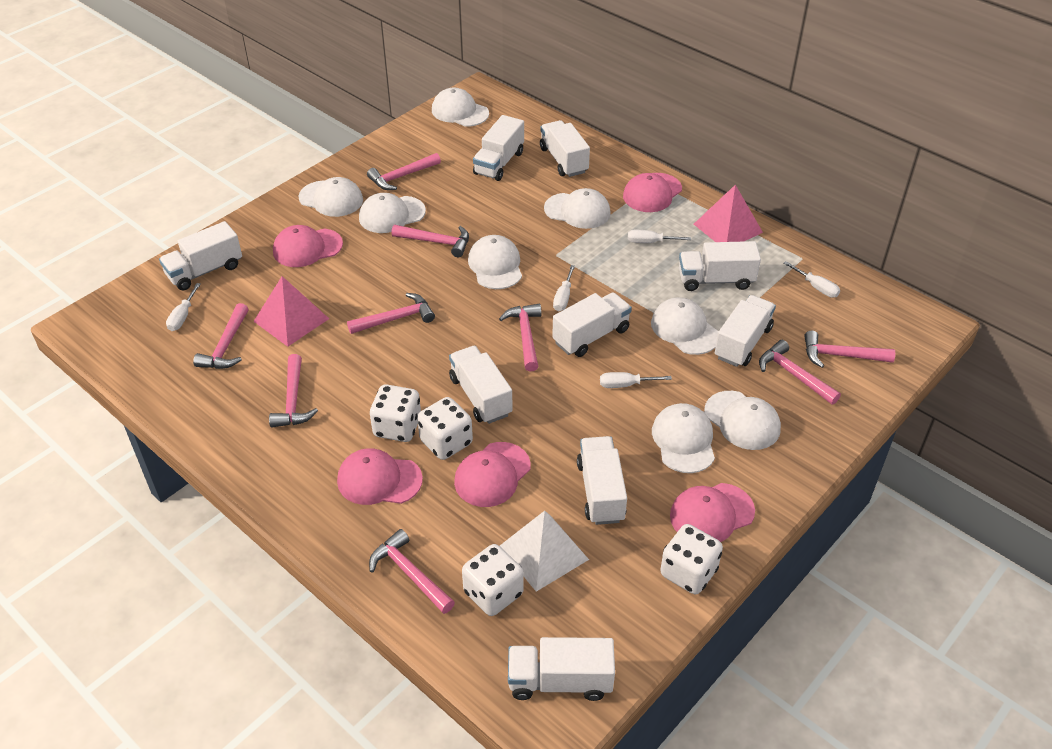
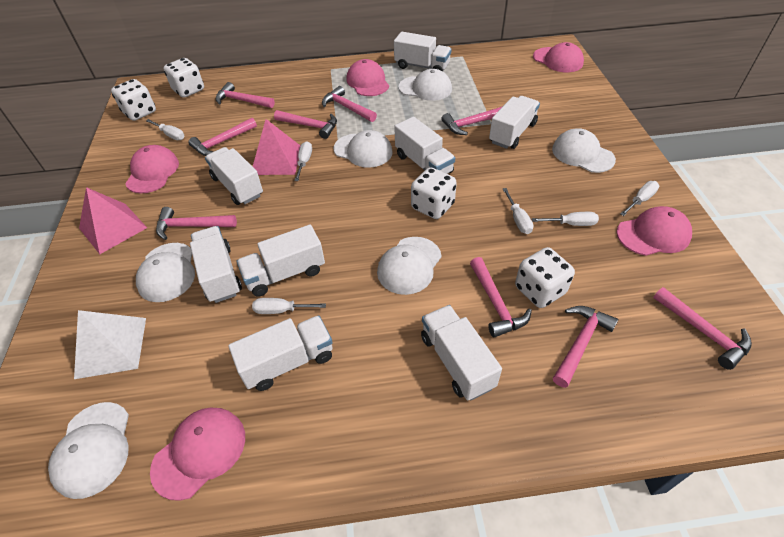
white cap: 8 -> 6
white screwdriver: 5 -> 6
white truck: 9 -> 8

